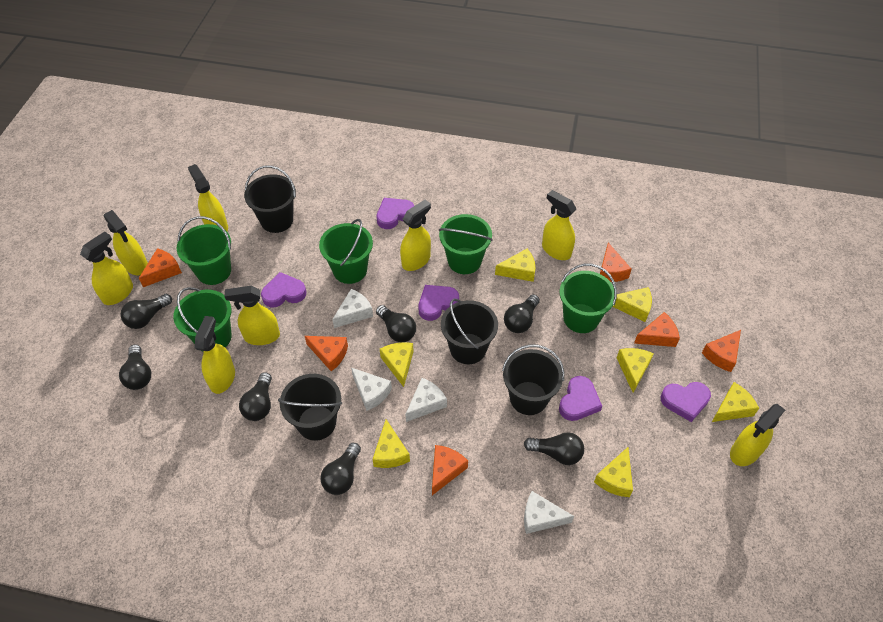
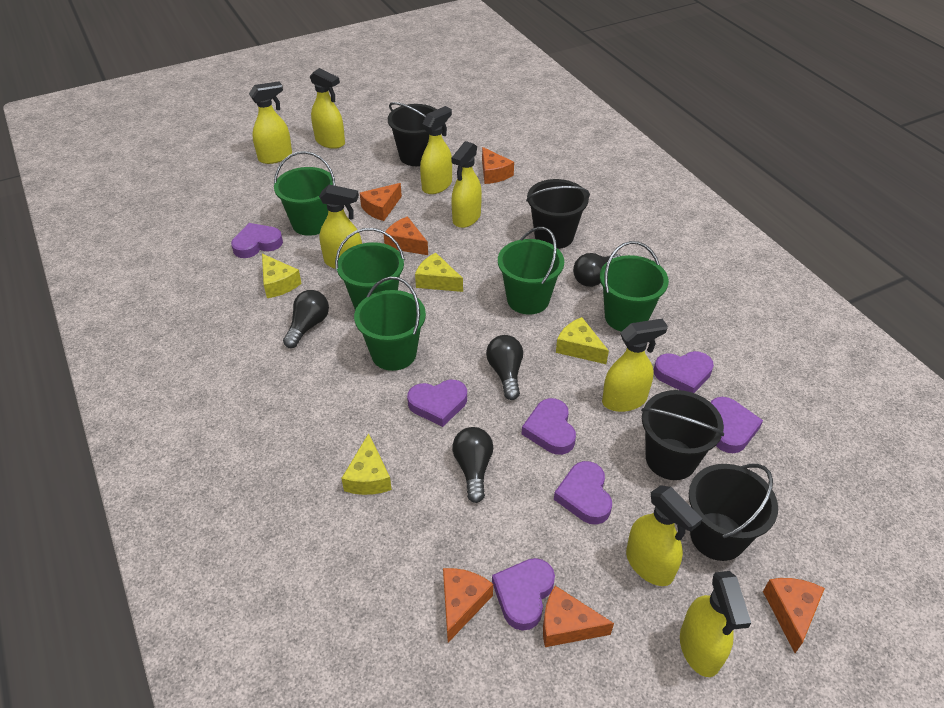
black light bulb: 7 -> 4
purple heart: 5 -> 7
white cheese: 4 -> 0
yellow cheese: 7 -> 4

